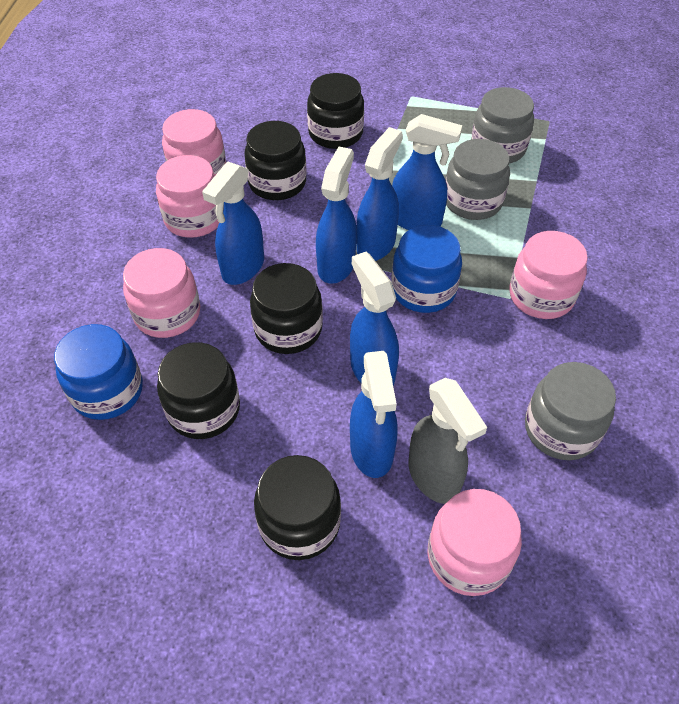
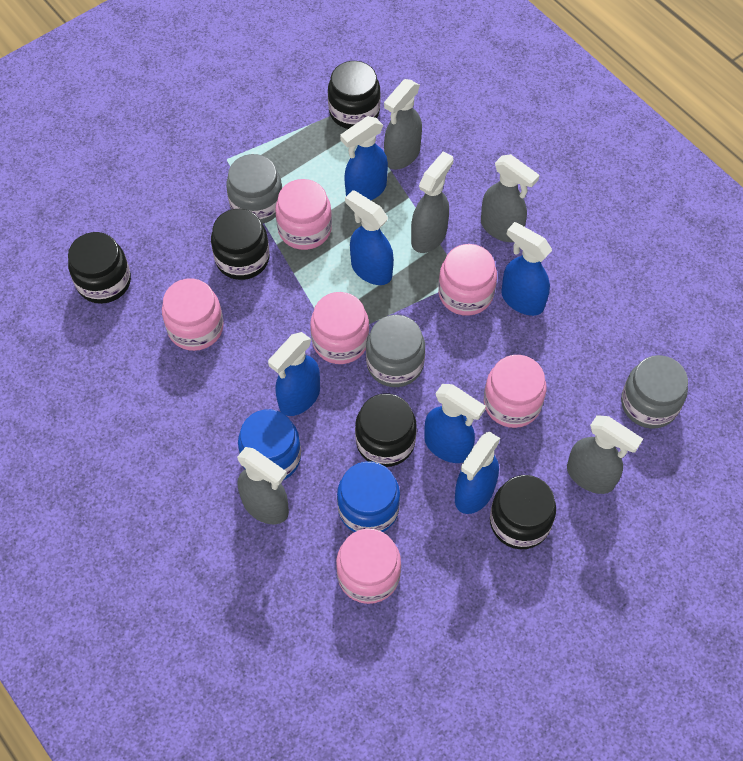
grey spray bottle: 1 -> 5
pink jar: 5 -> 6

